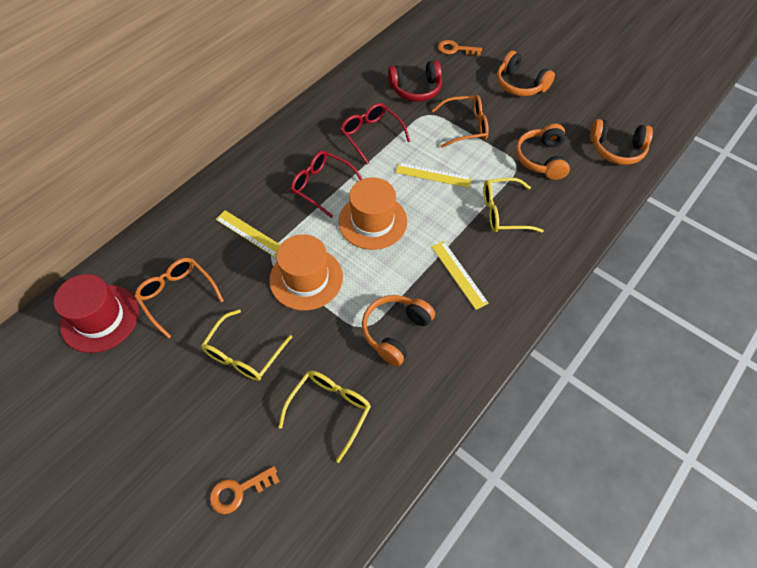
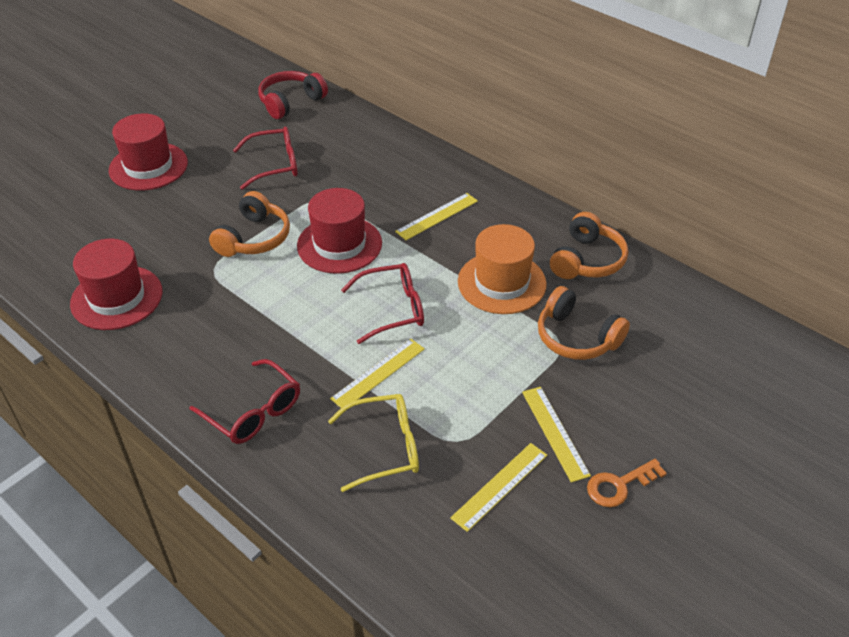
orange glasses: 2 -> 0
orange hat: 2 -> 1
orange headphones: 4 -> 3
orange key: 2 -> 1
red glasses: 2 -> 3
red hat: 1 -> 3
yellow glasses: 3 -> 1
yellow ruler: 3 -> 4

